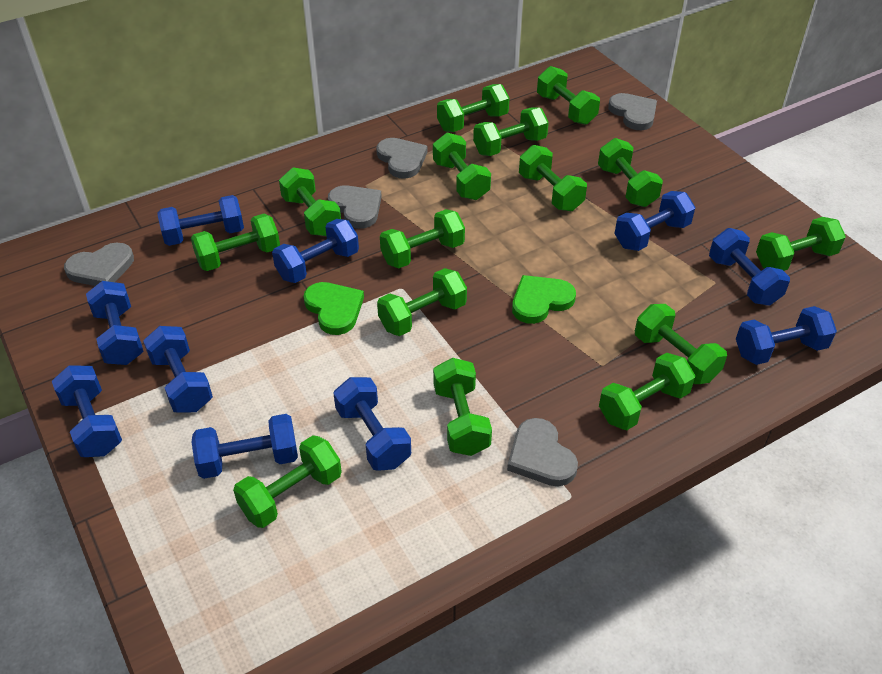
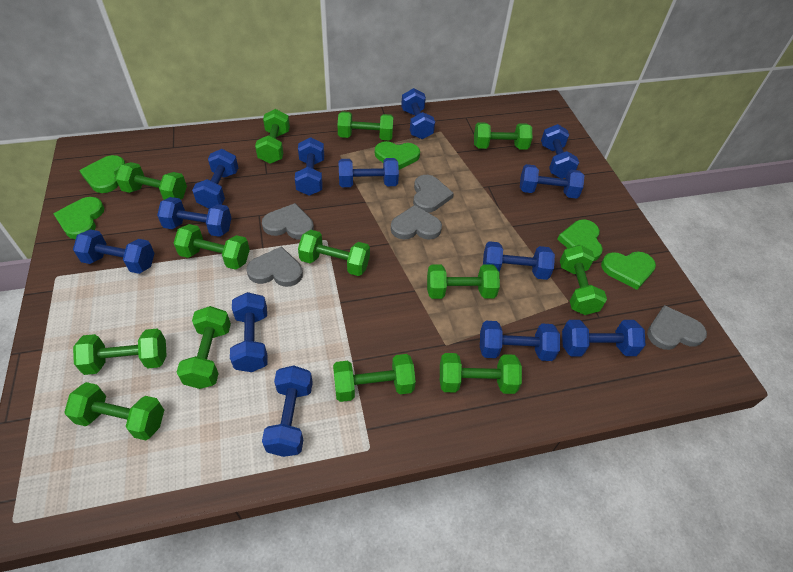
blue dumbbell: 10 -> 13
green dumbbell: 15 -> 13
green heart: 2 -> 5

